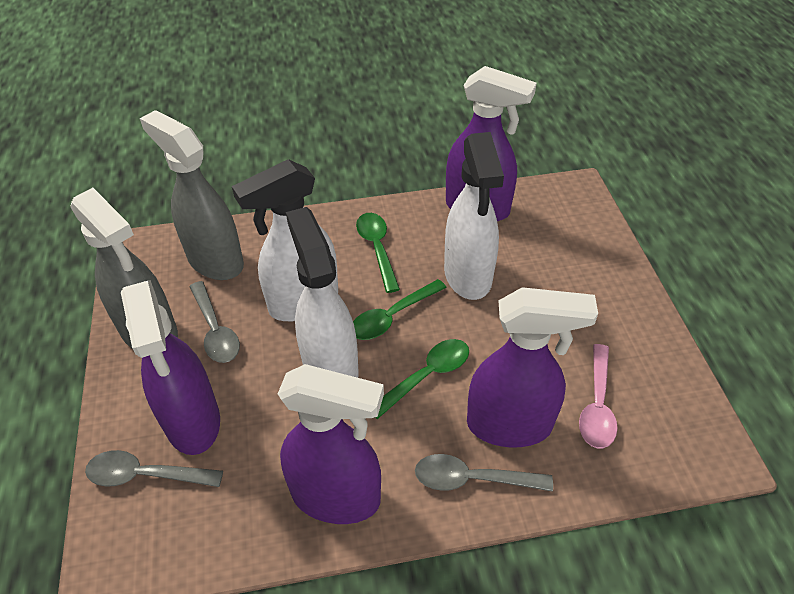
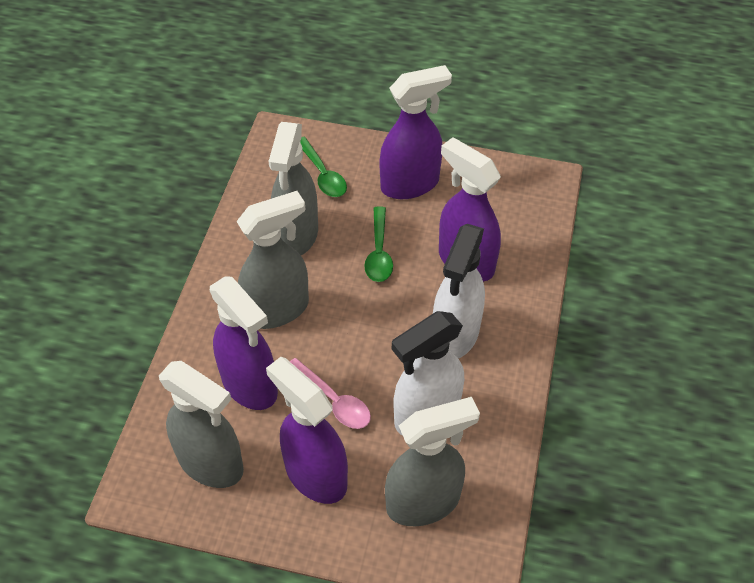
green spoon: 3 -> 2
grey spoon: 3 -> 0
grey spray bottle: 2 -> 4
white spray bottle: 3 -> 2

